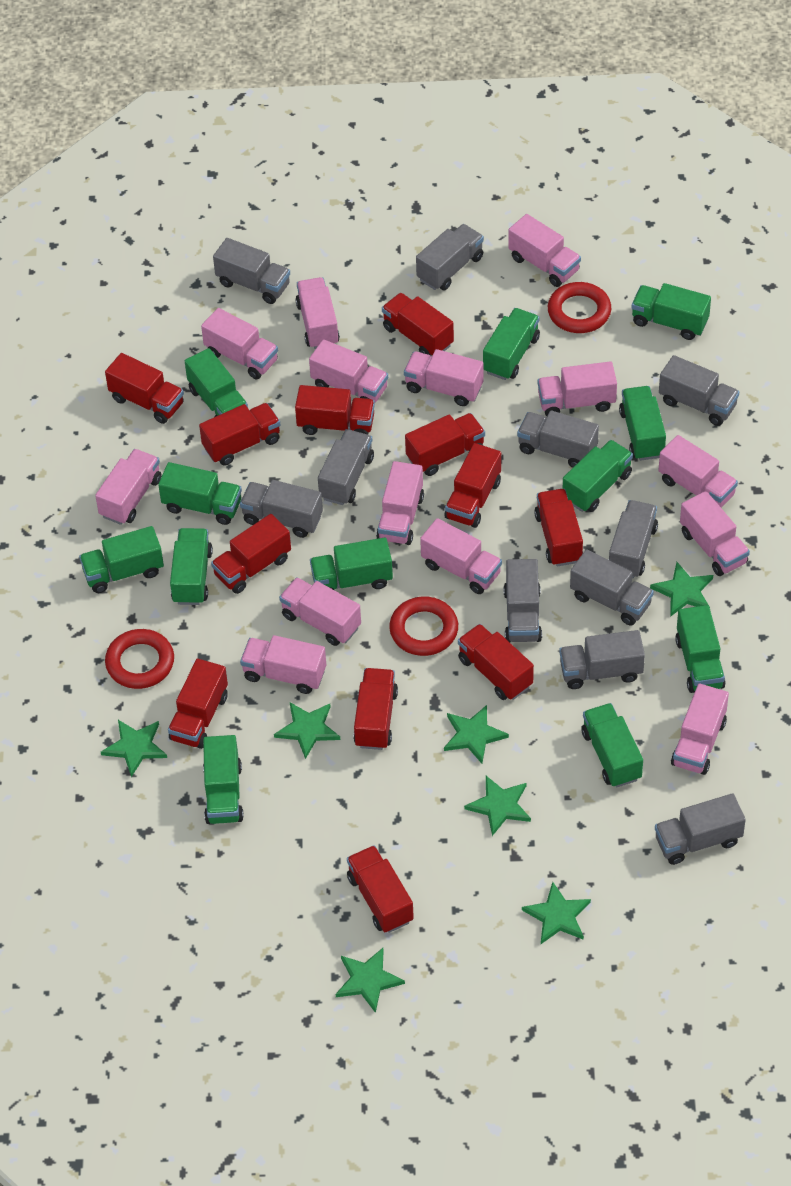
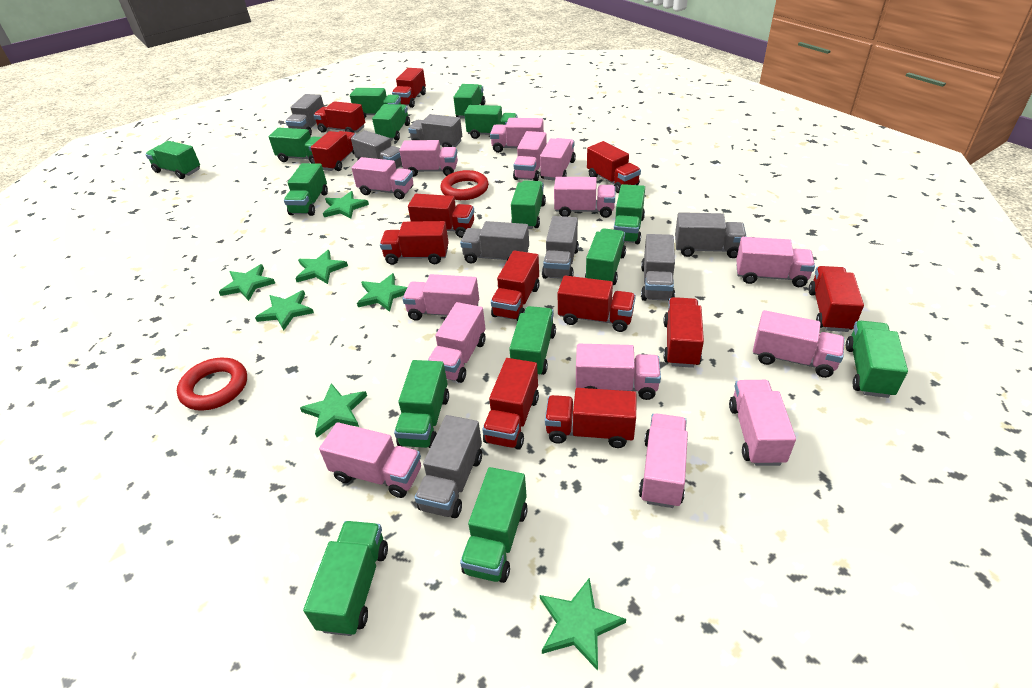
green truck: 12 -> 15
grey truck: 11 -> 8
red ring: 3 -> 2

